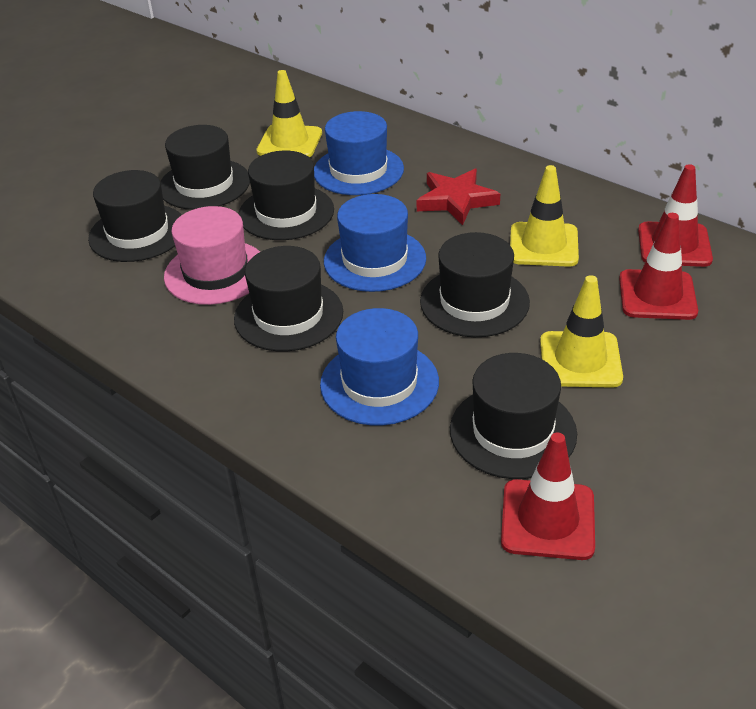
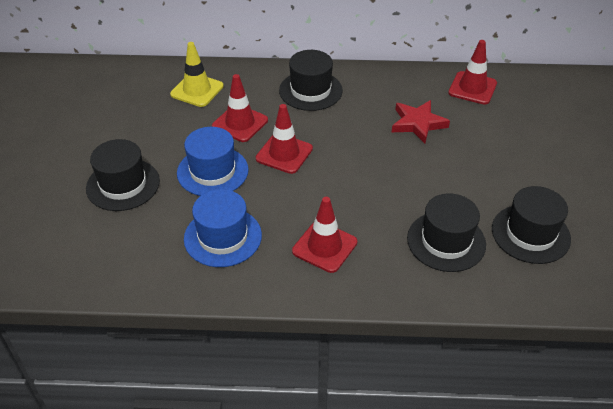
black hat: 6 -> 4
blue hat: 3 -> 2
pink hat: 1 -> 0
red traffic cone: 3 -> 4
yellow traffic cone: 3 -> 1

